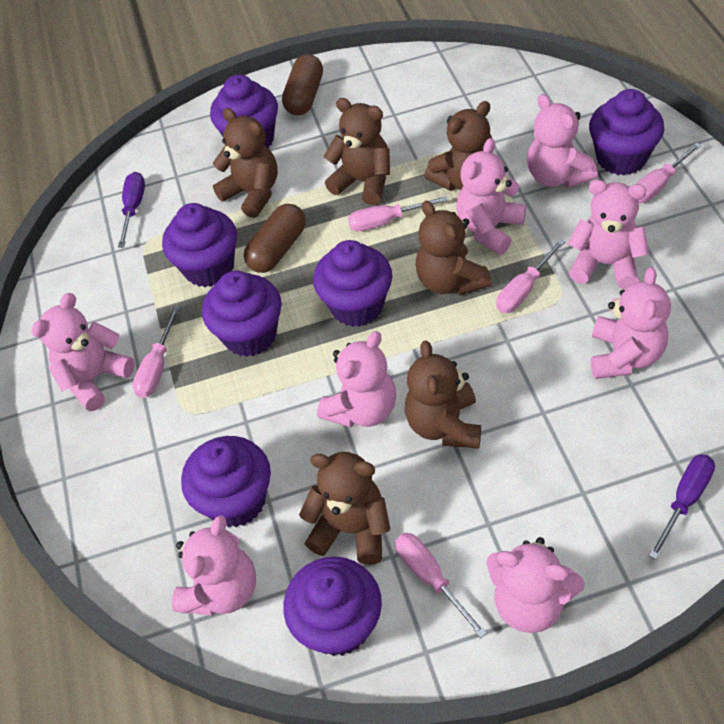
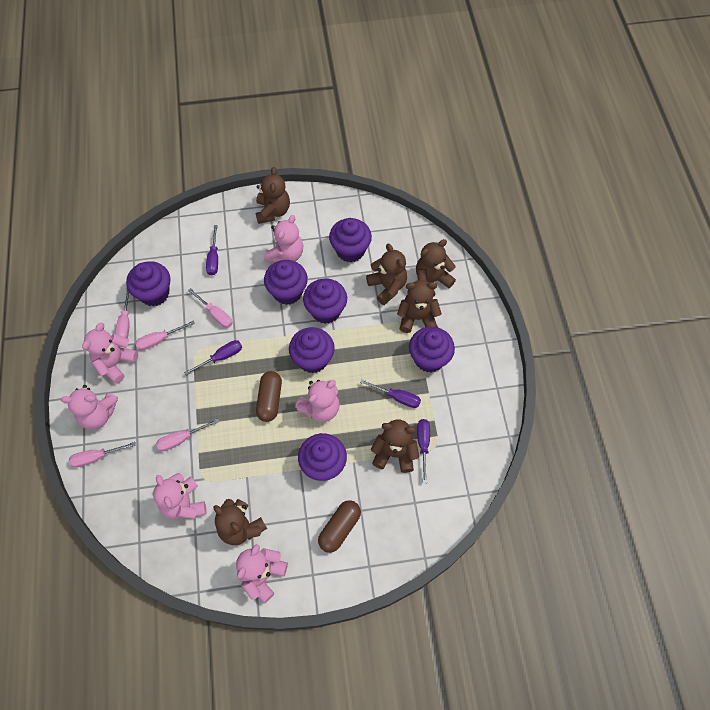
pink teddy bear: 8 -> 6
purple screwdriver: 2 -> 4

